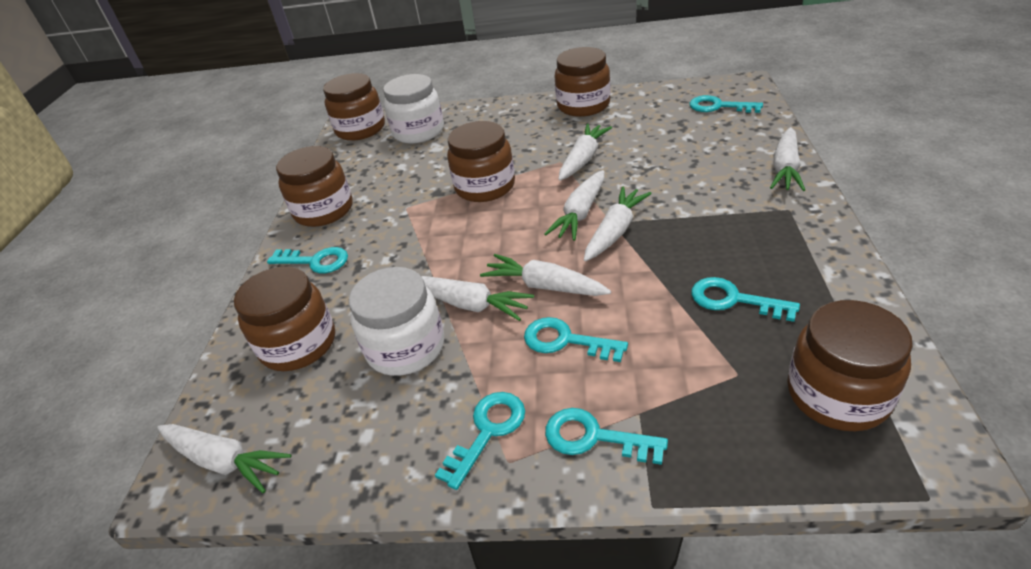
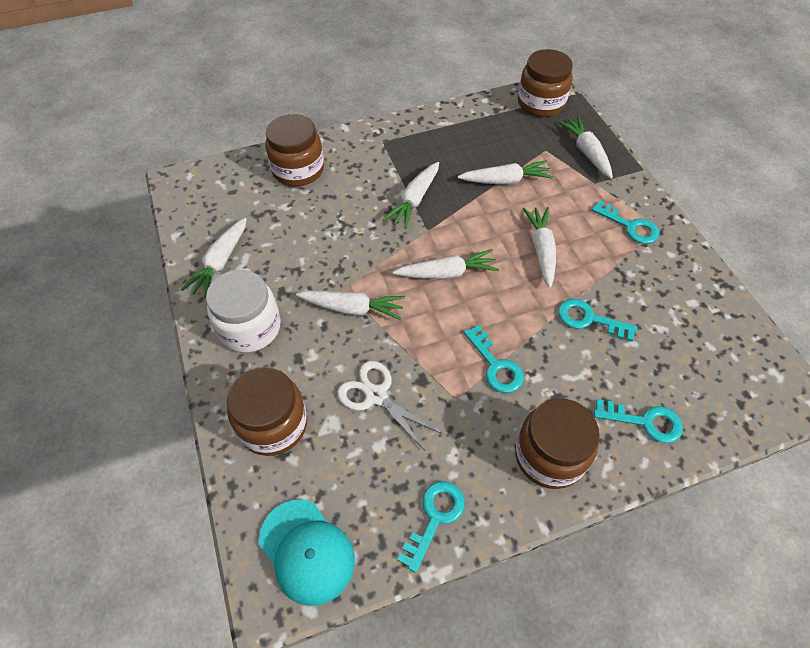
brown jar: 6 -> 4
turquoise cap: 0 -> 1
turquoise key: 6 -> 5
white jar: 2 -> 1
white scissors: 0 -> 1

